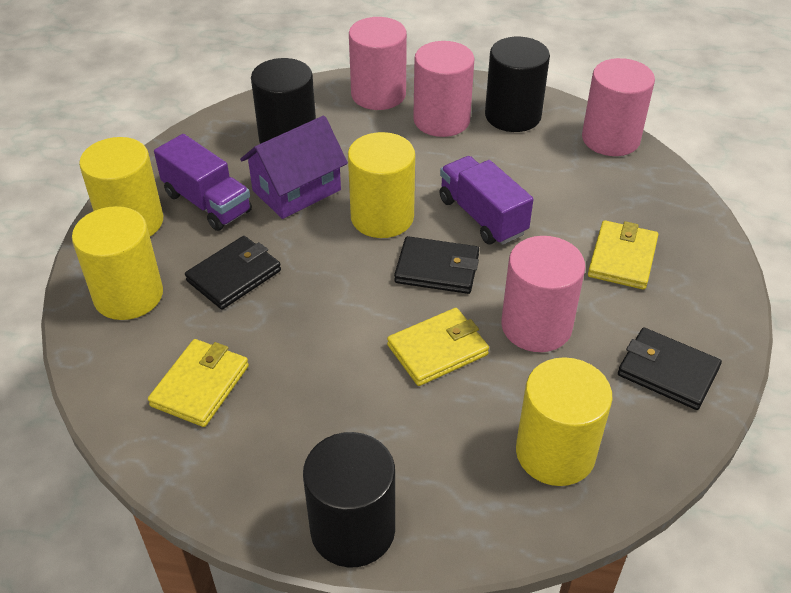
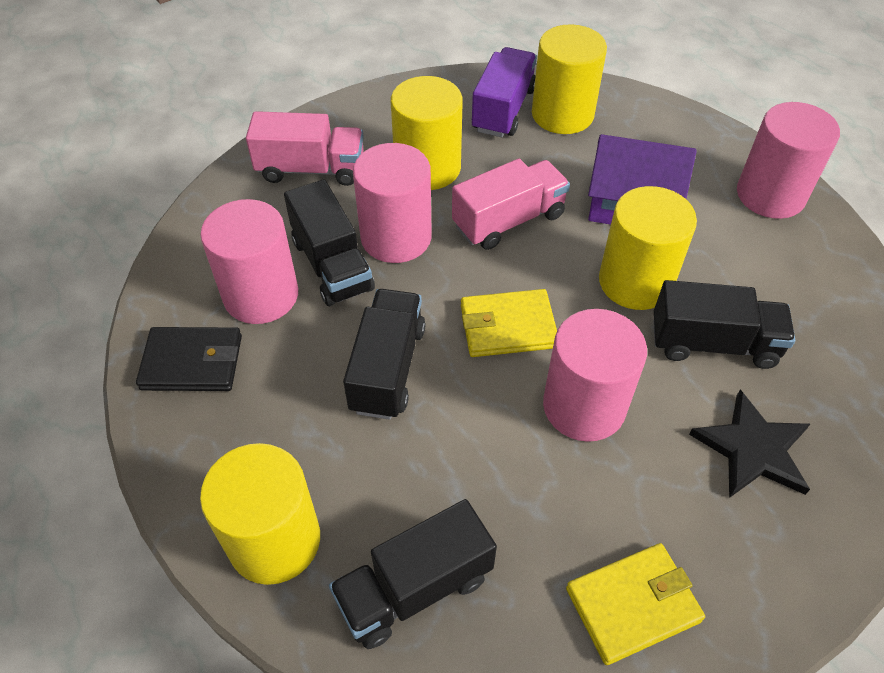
black cylinder: 3 -> 0
black star: 0 -> 1
black truck: 0 -> 4
black wallet: 3 -> 1
pink truck: 0 -> 2
purple truck: 2 -> 1
yellow wallet: 3 -> 2

